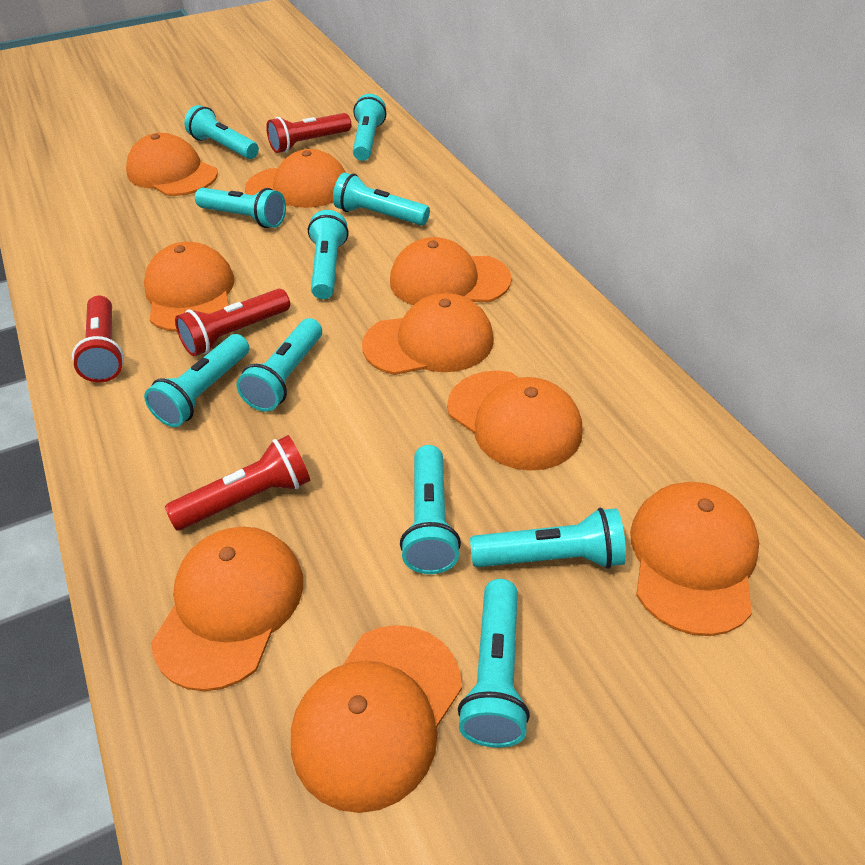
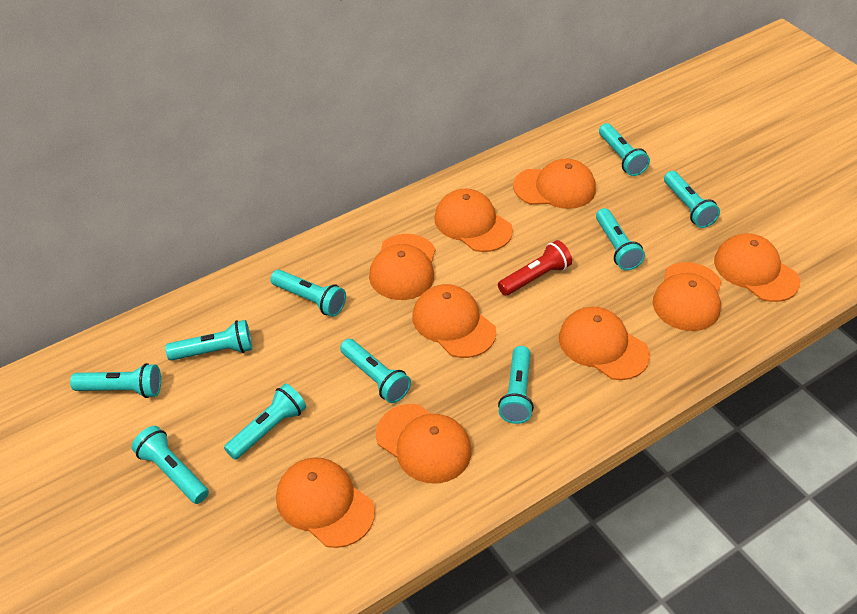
red flashlight: 4 -> 1

